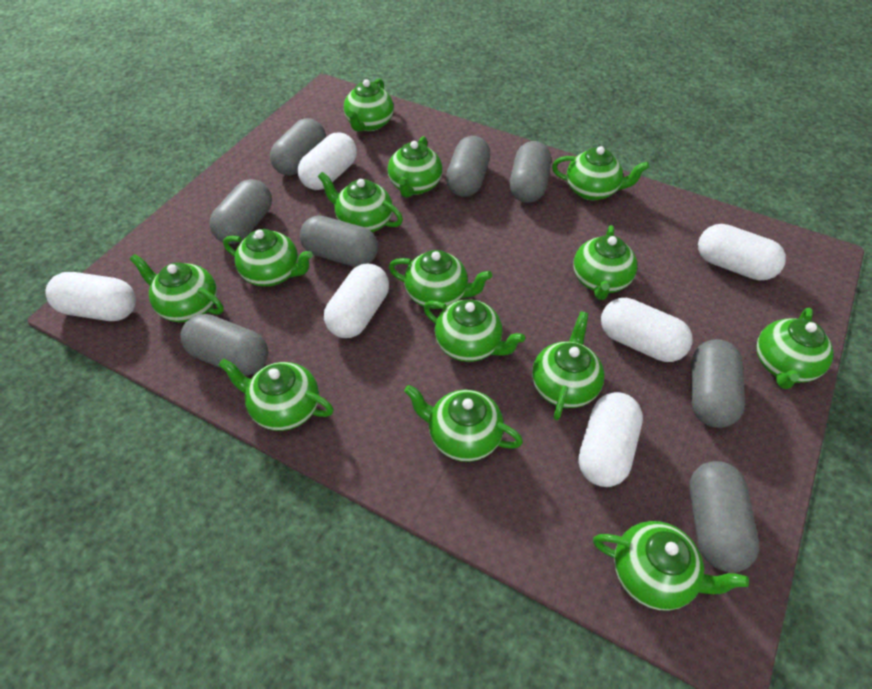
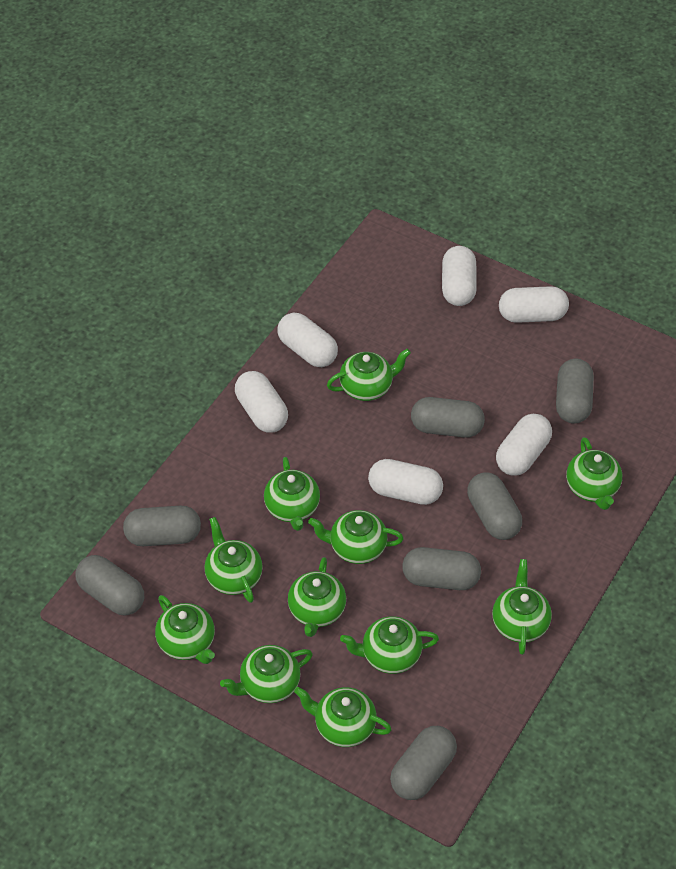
green teapot: 14 -> 11
grey capsule: 8 -> 7

